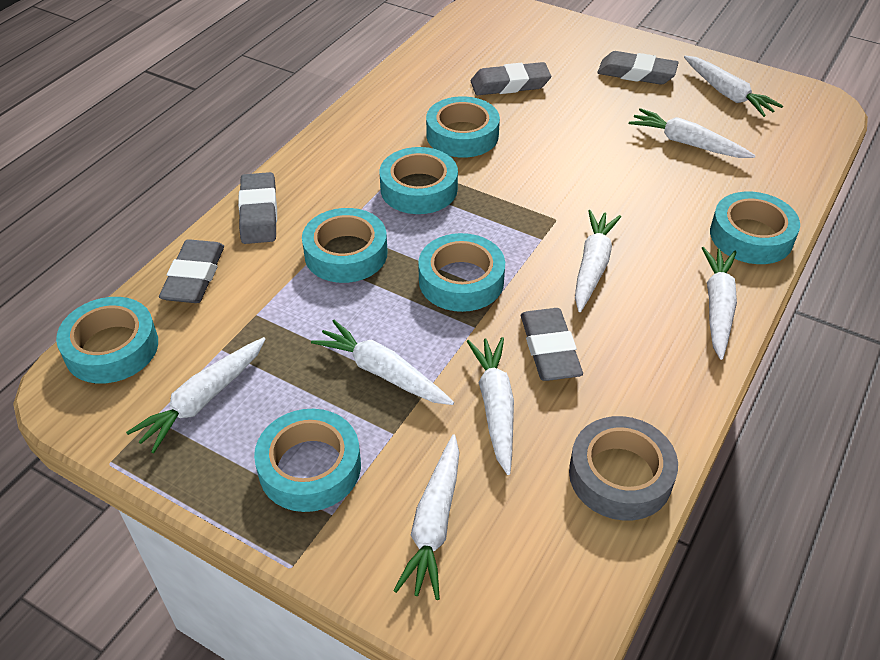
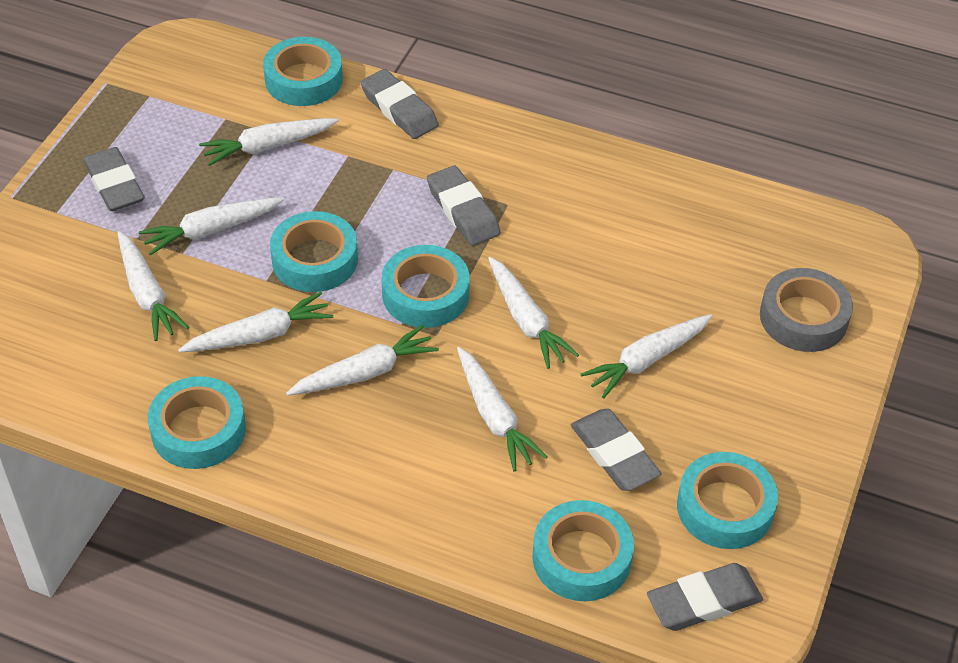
turquoise tape: 7 -> 6

